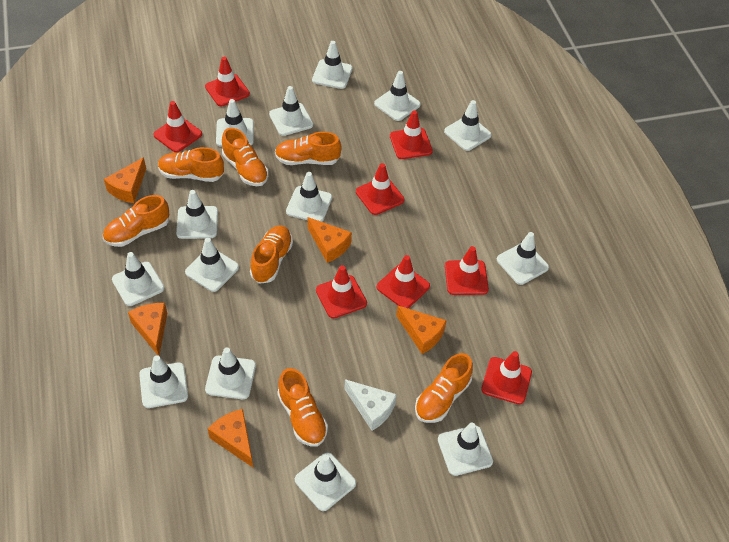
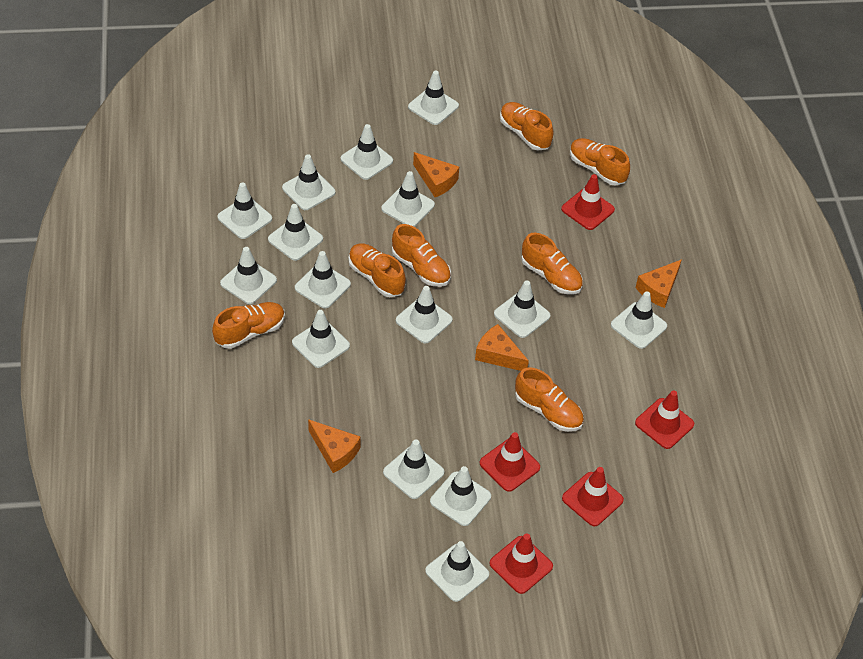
orange cheese: 5 -> 4
red traffic cone: 8 -> 5
white cheese: 1 -> 0
white traffic cone: 14 -> 15

